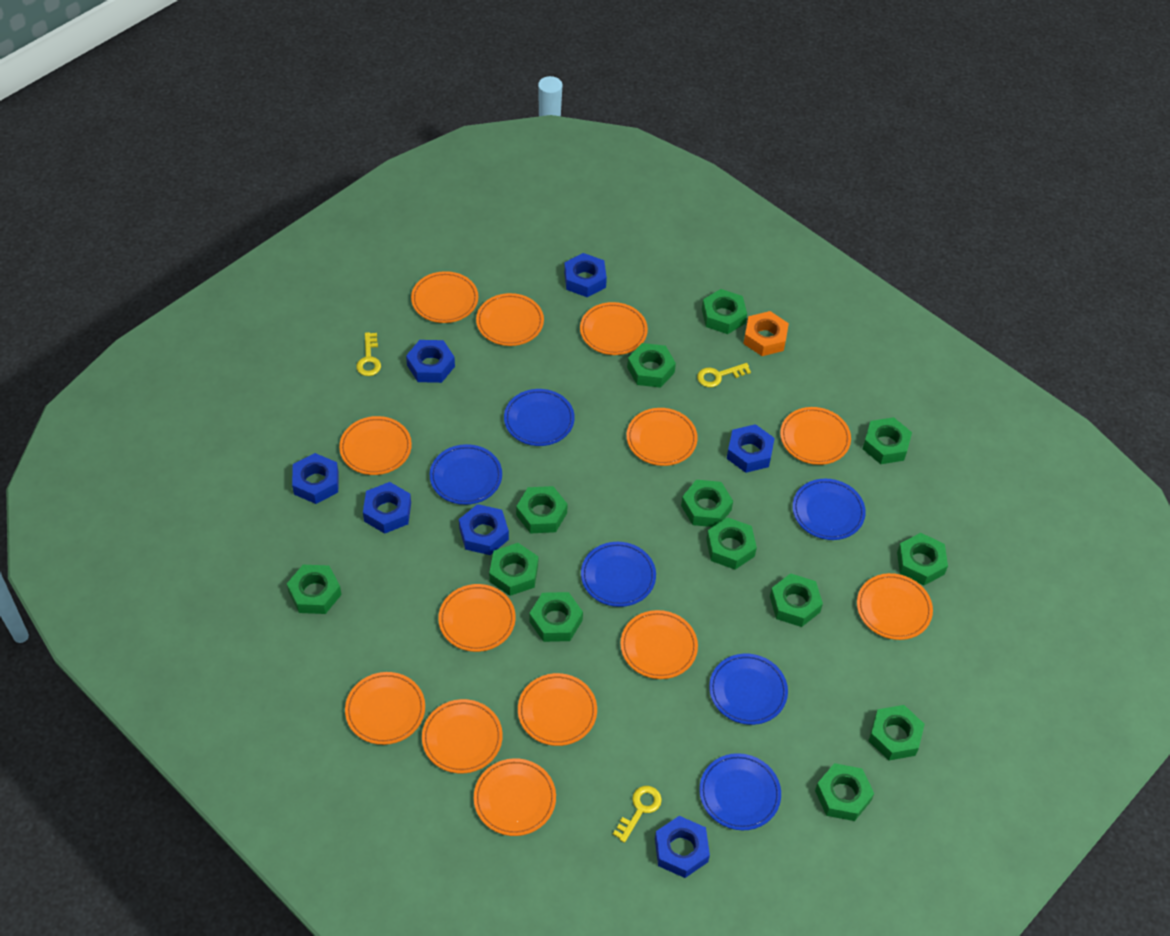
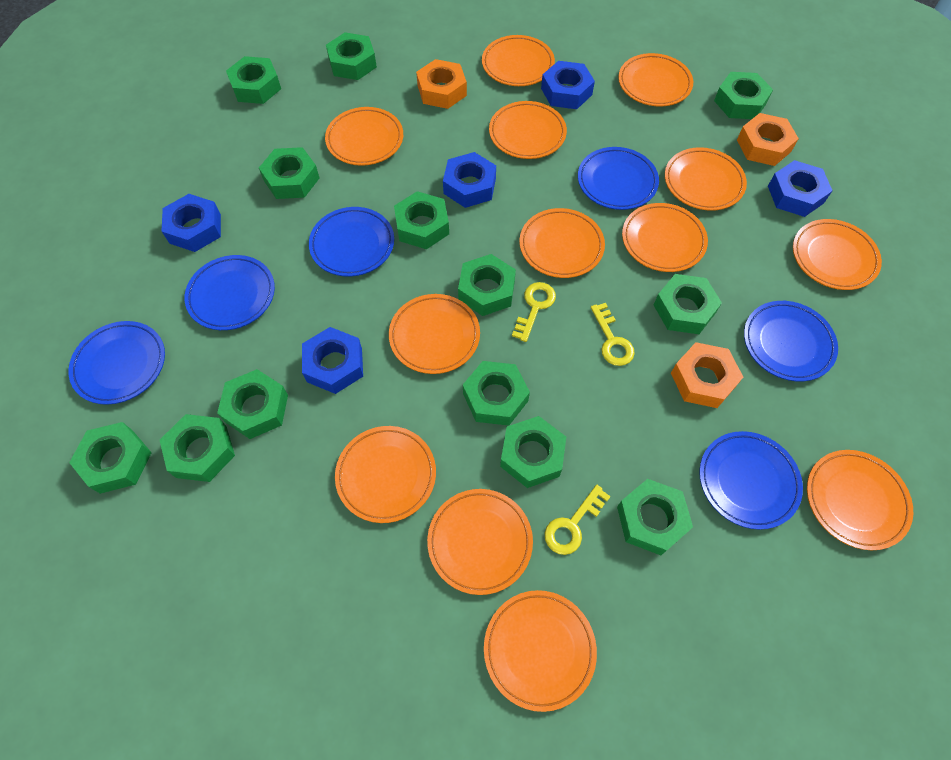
blue nut: 7 -> 5
orange nut: 1 -> 3

